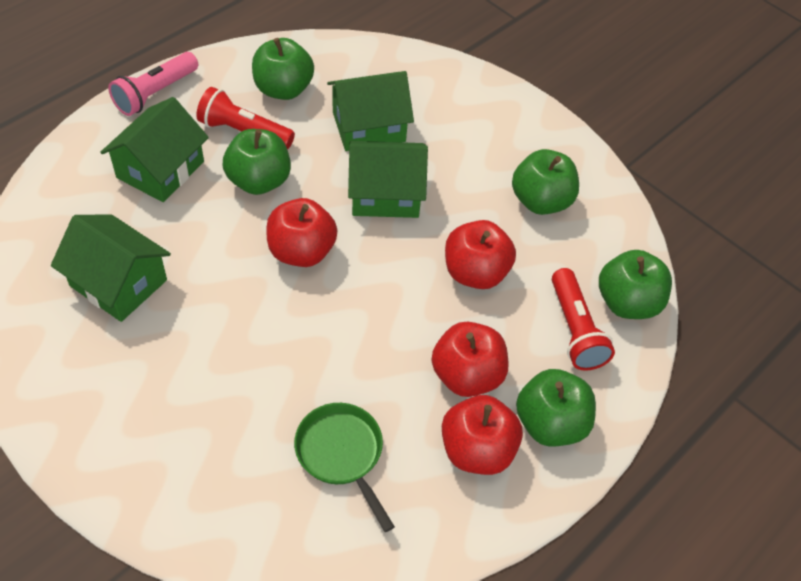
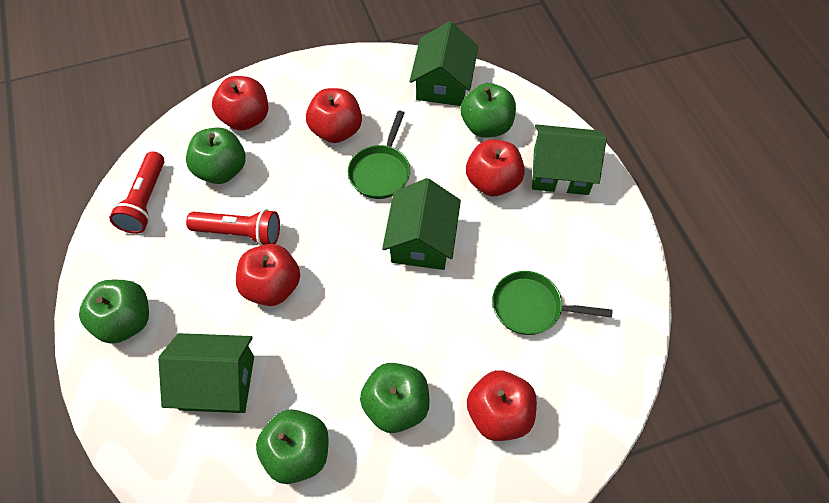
green pan: 1 -> 2
pink flashlight: 1 -> 0
red apple: 4 -> 5

